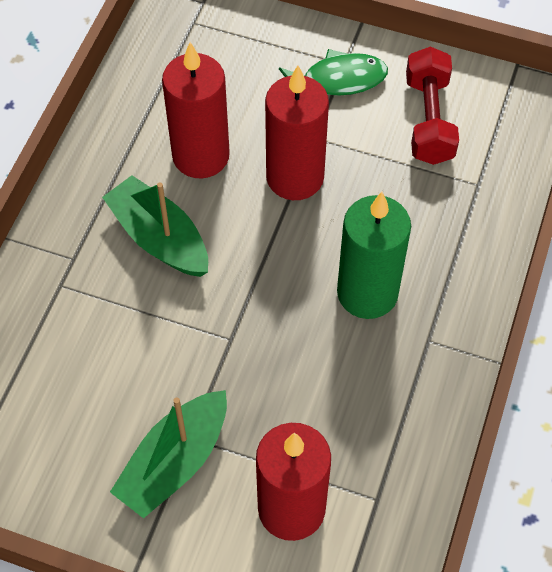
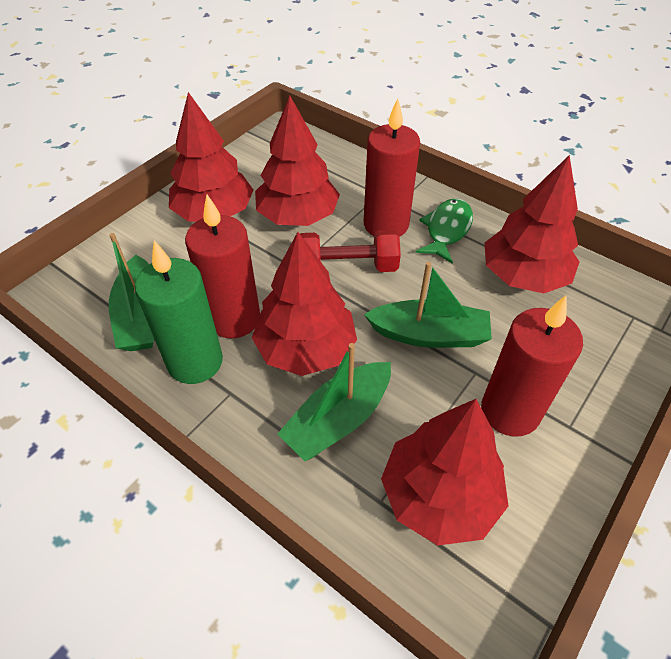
green boat: 2 -> 3
red tree: 0 -> 5

